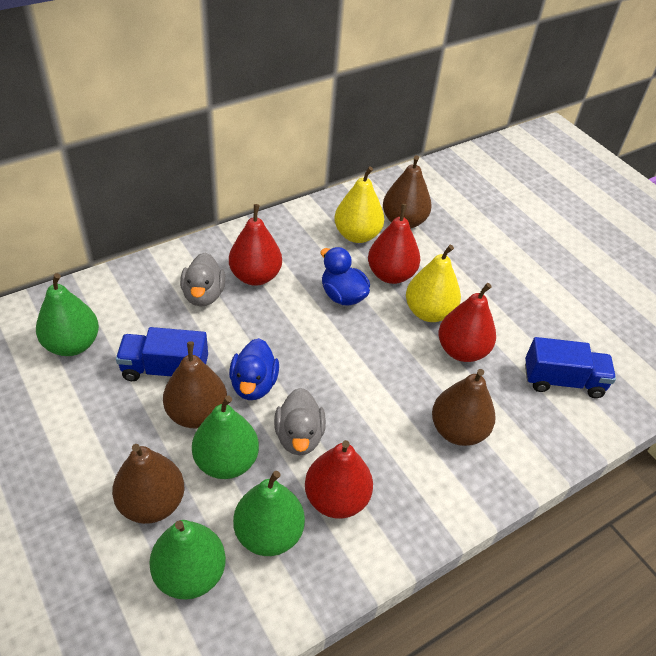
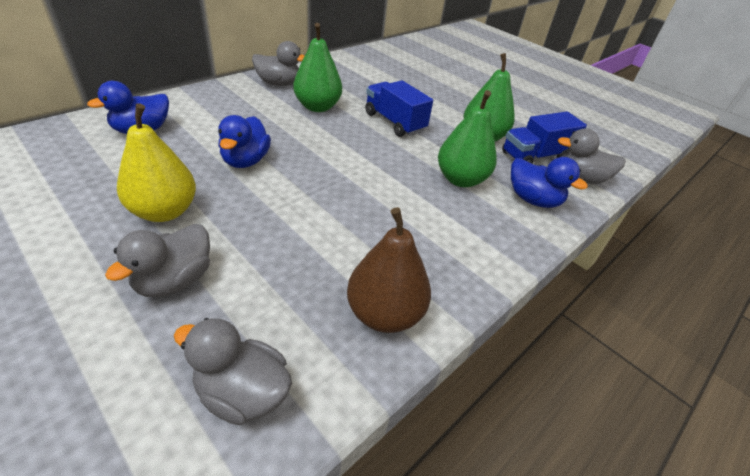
blue duck: 2 -> 3
brown pear: 4 -> 1
green pear: 4 -> 3
grey duck: 2 -> 4
red pear: 4 -> 0
yellow pear: 2 -> 1

